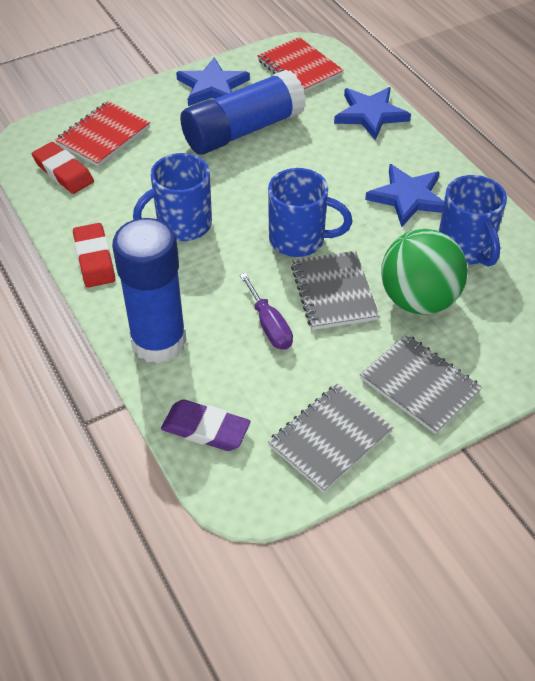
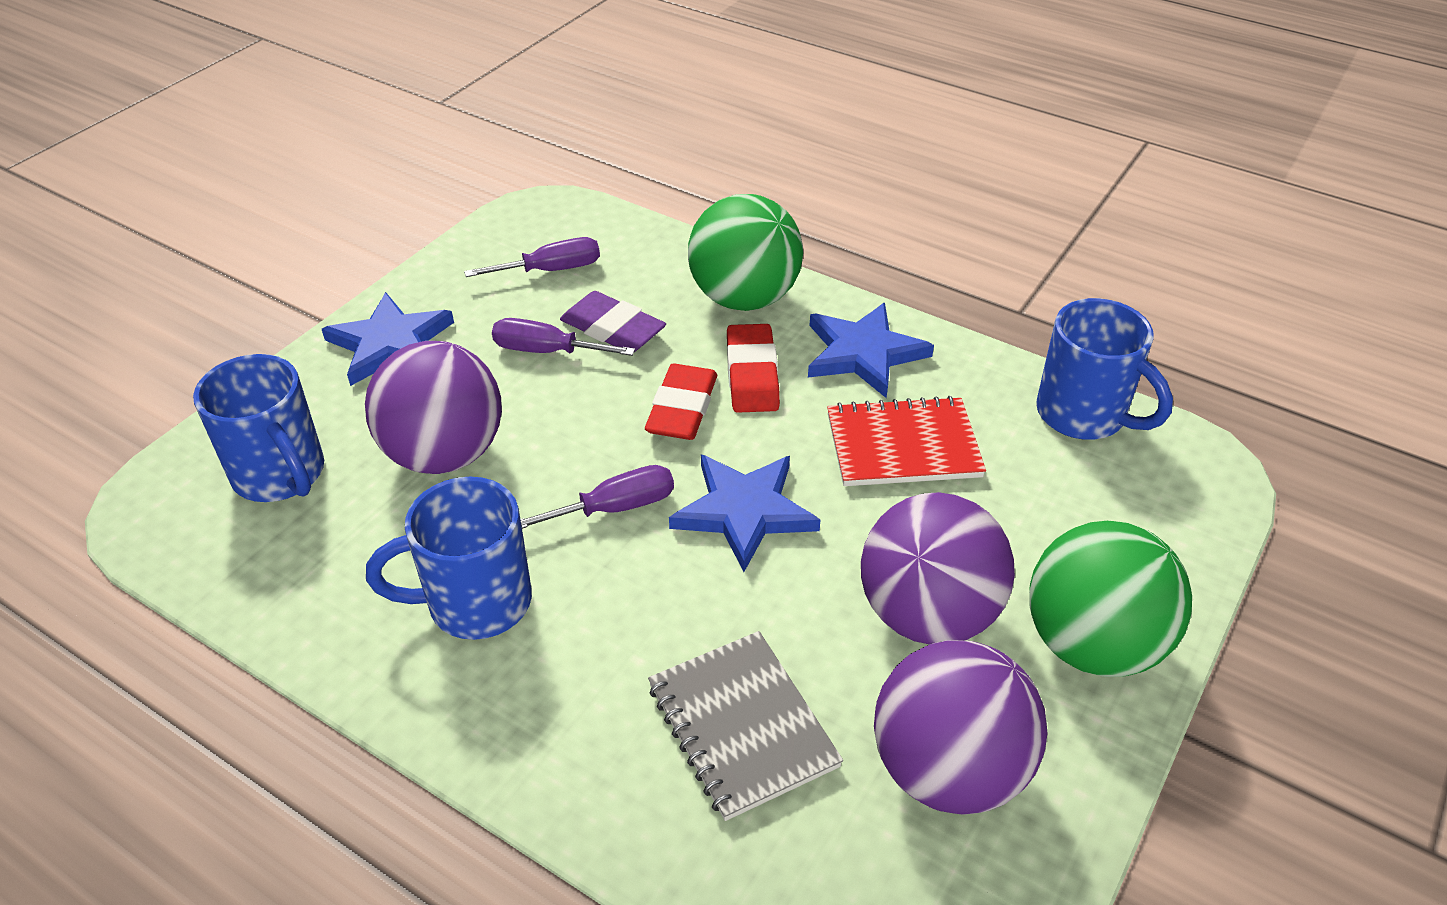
blue glue stick: 2 -> 0
green ball: 1 -> 2
grey notebook: 3 -> 1
purple ball: 0 -> 3
purple screwdriver: 1 -> 3
red notebook: 2 -> 1

